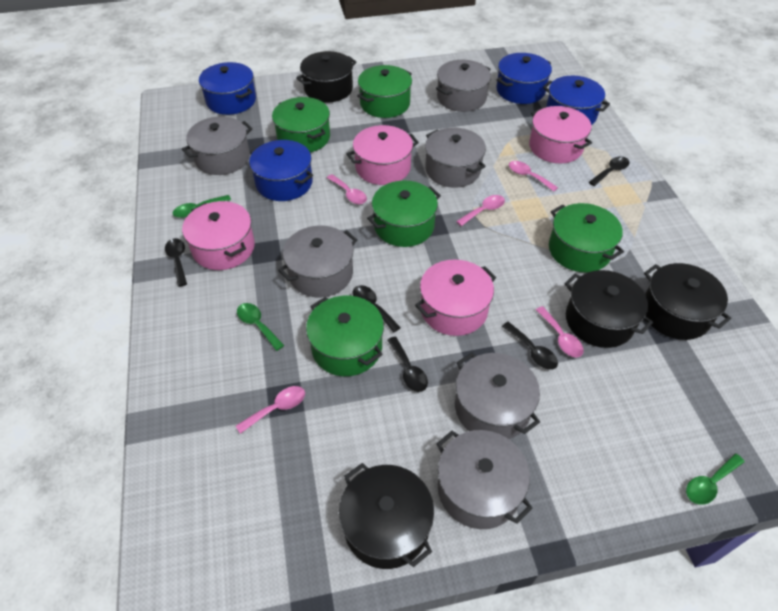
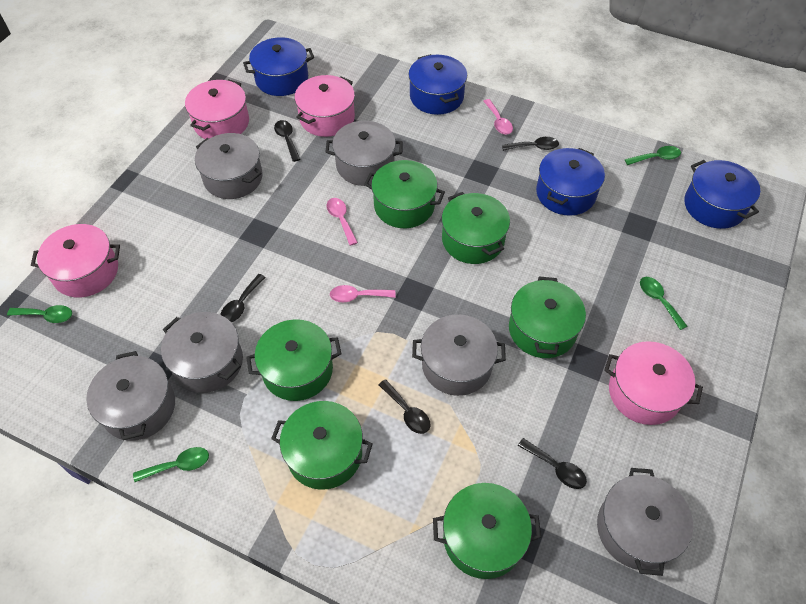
black pot: 4 -> 0
green pot: 5 -> 6
green spoon: 3 -> 4
pink spoon: 5 -> 3

